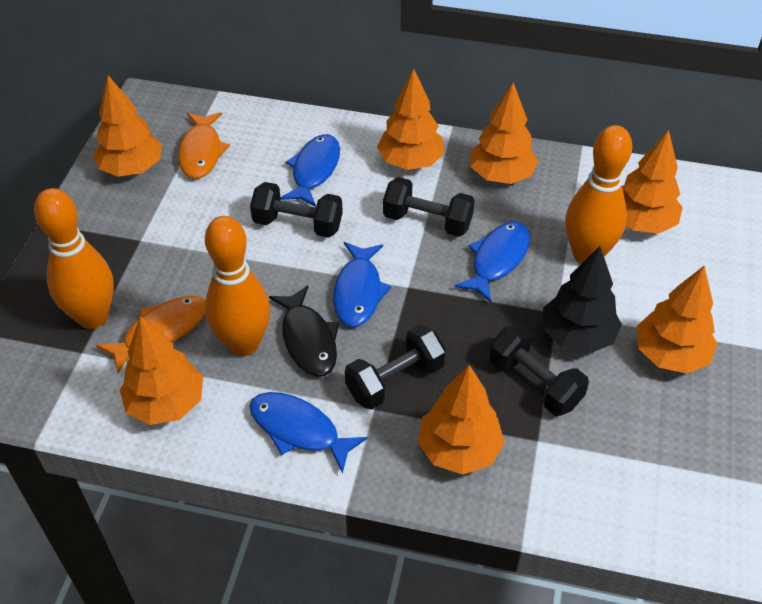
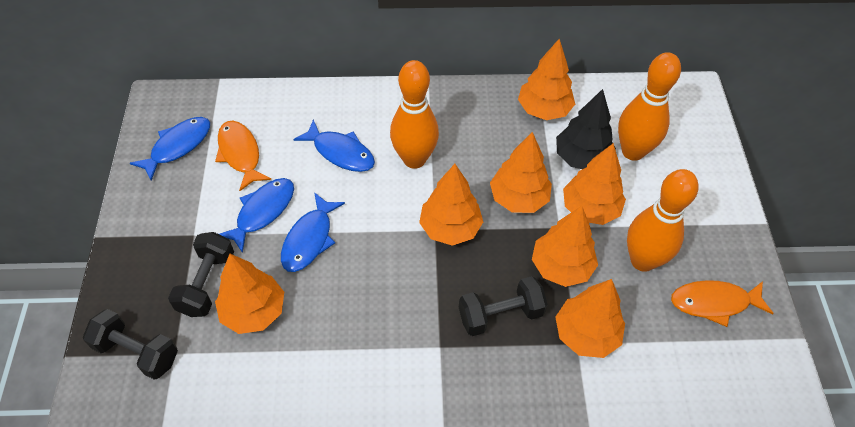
black dumbbell: 4 -> 3
black fish: 1 -> 0

